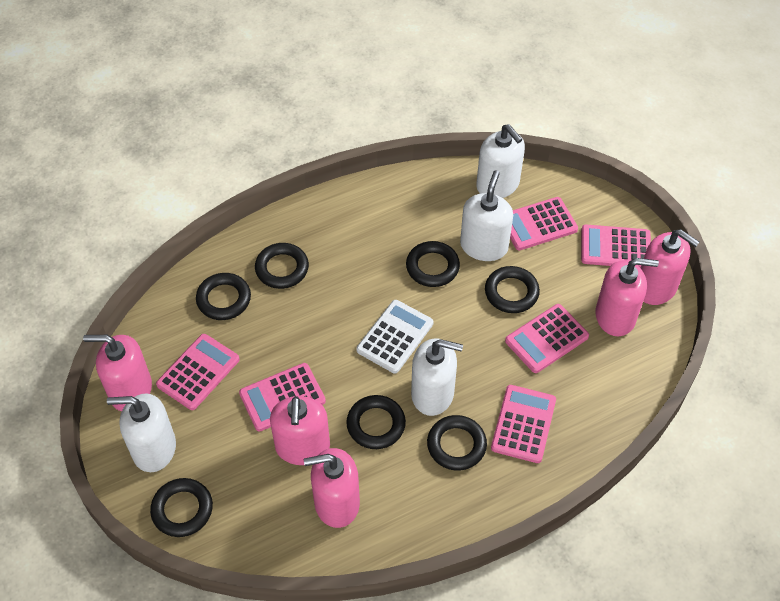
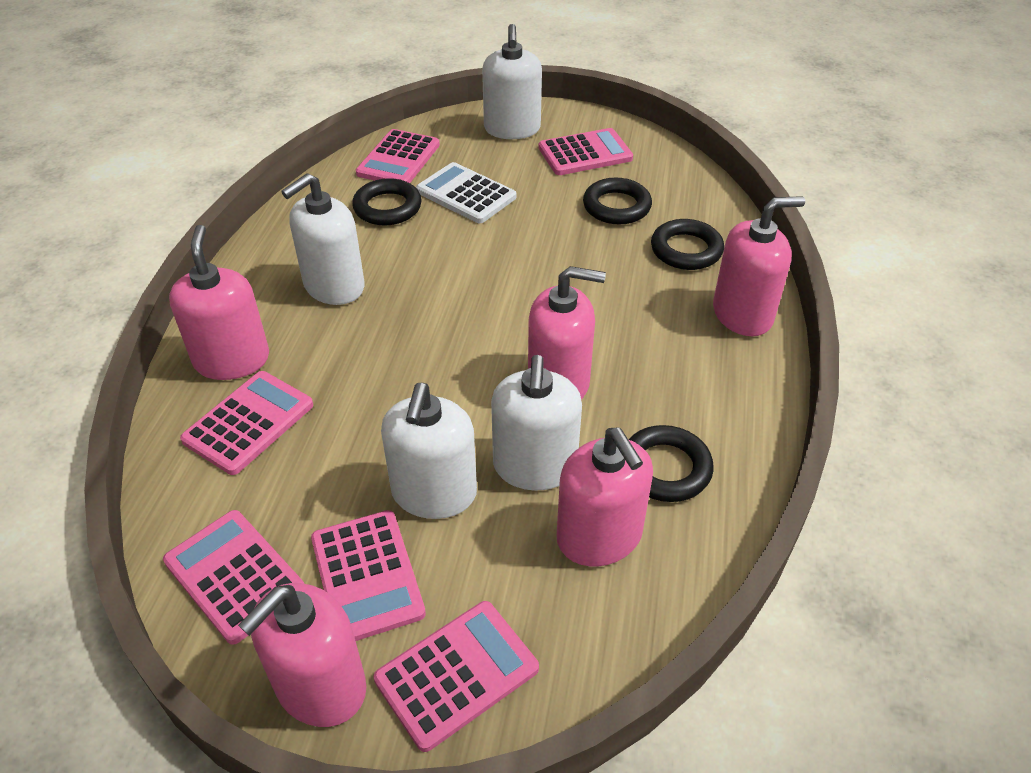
black ring: 7 -> 4

